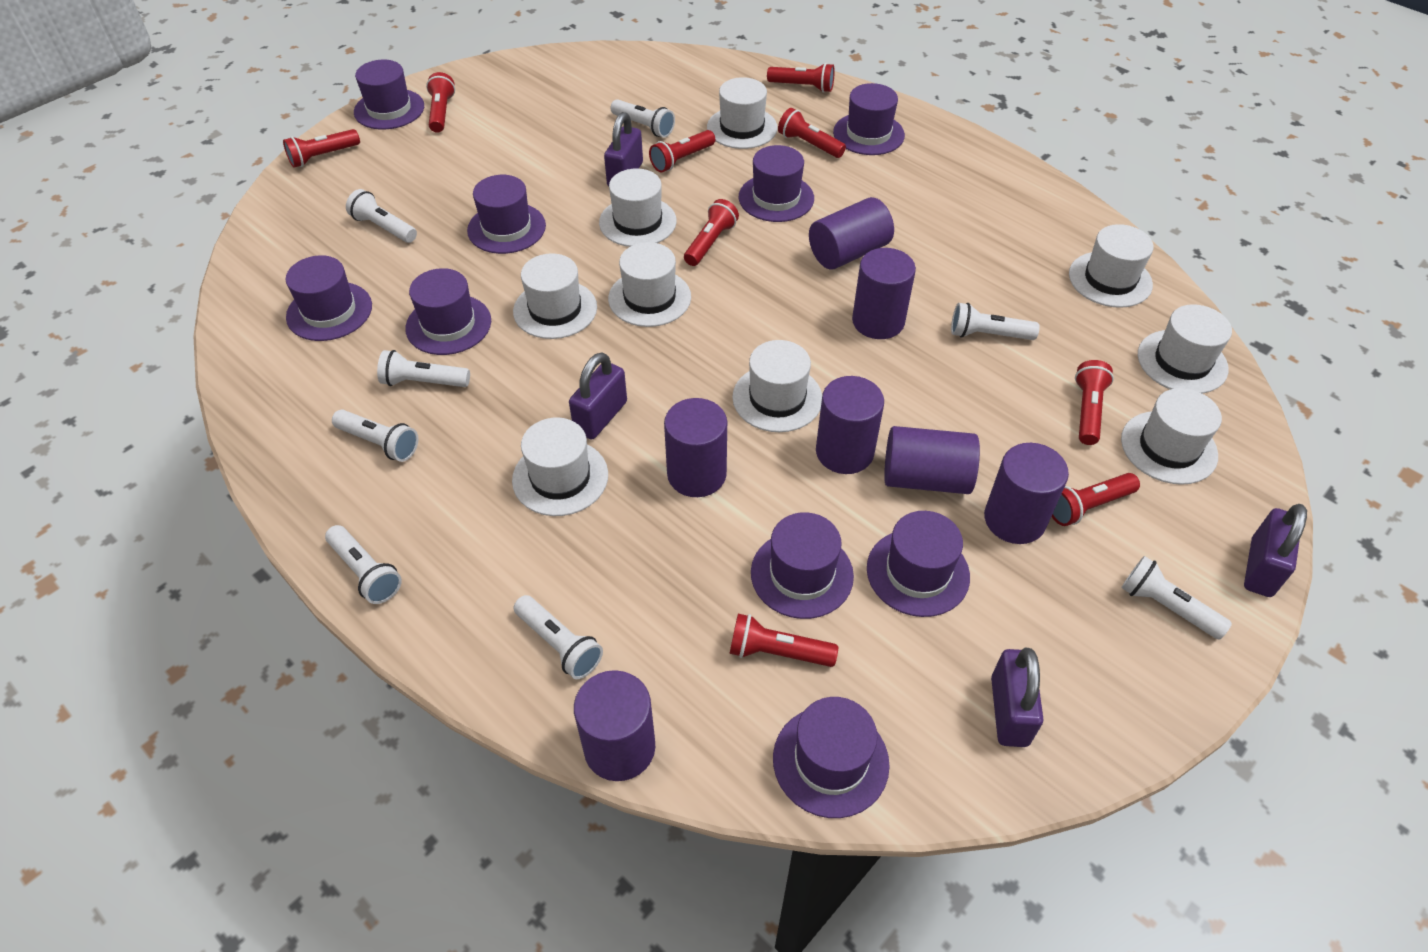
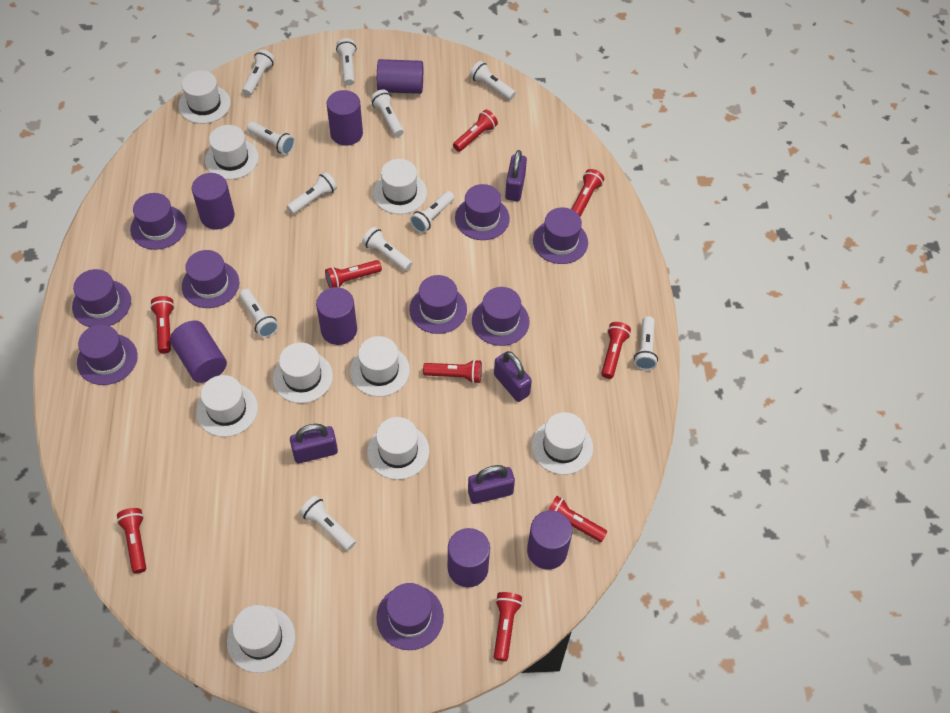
white flashlight: 8 -> 11

